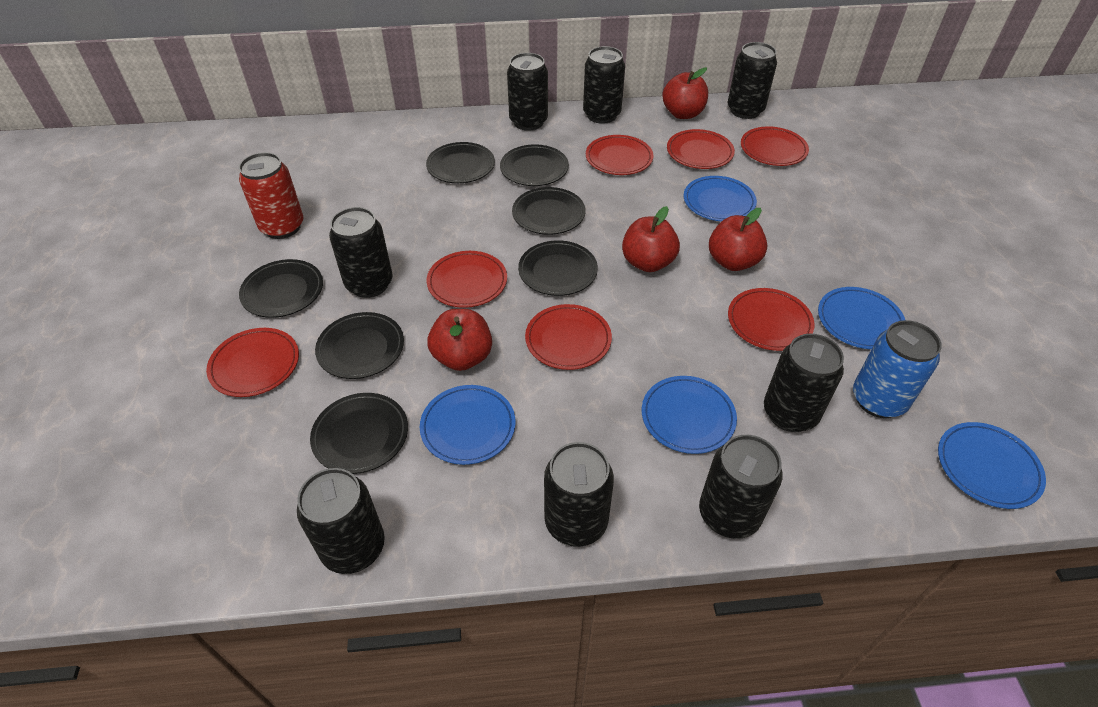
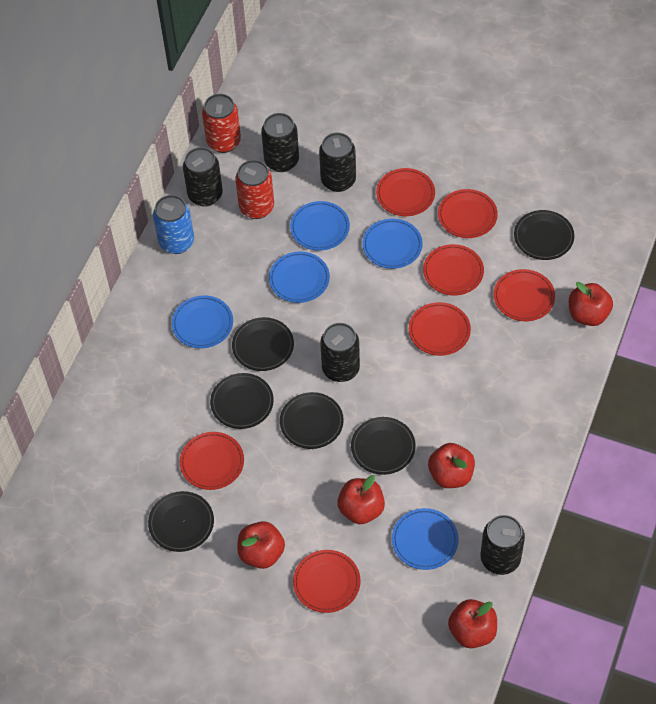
black can: 8 -> 5
black plate: 7 -> 6
red apple: 4 -> 5
red can: 1 -> 2

